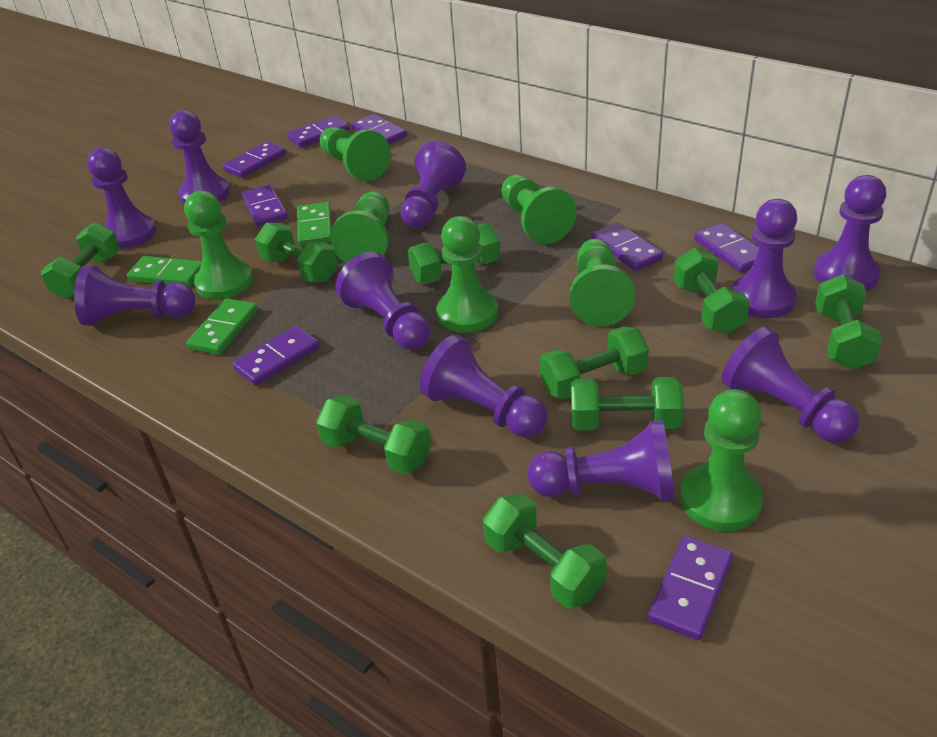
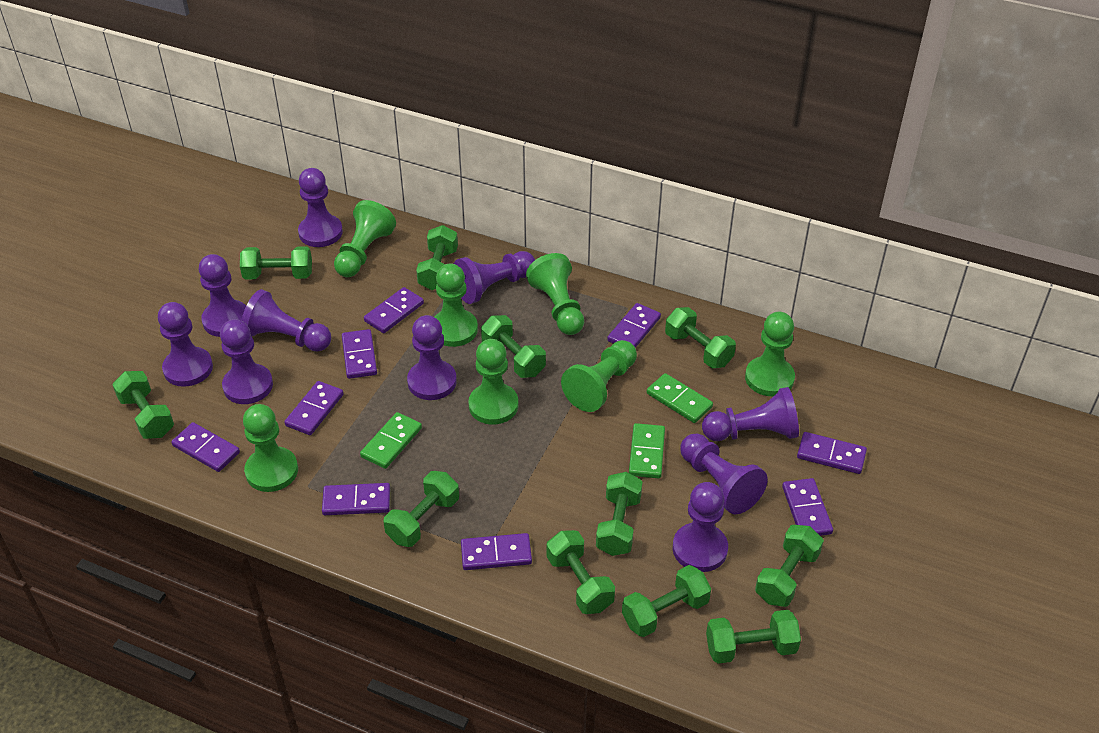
green dumbbell: 9 -> 11
purple domino: 8 -> 9

